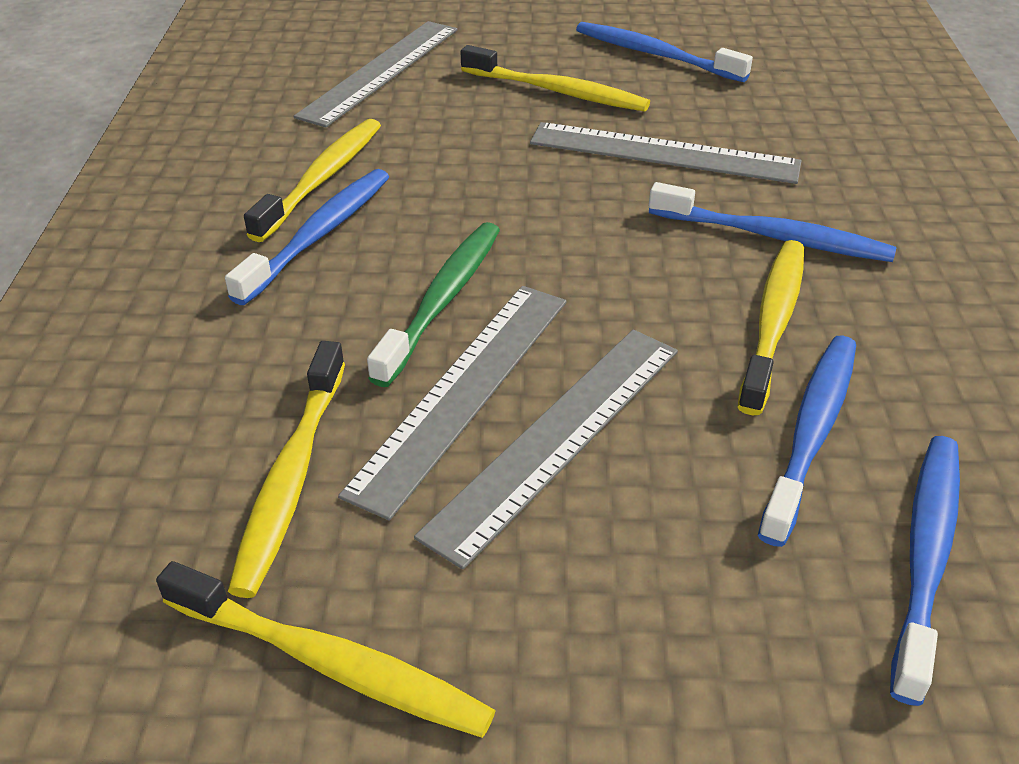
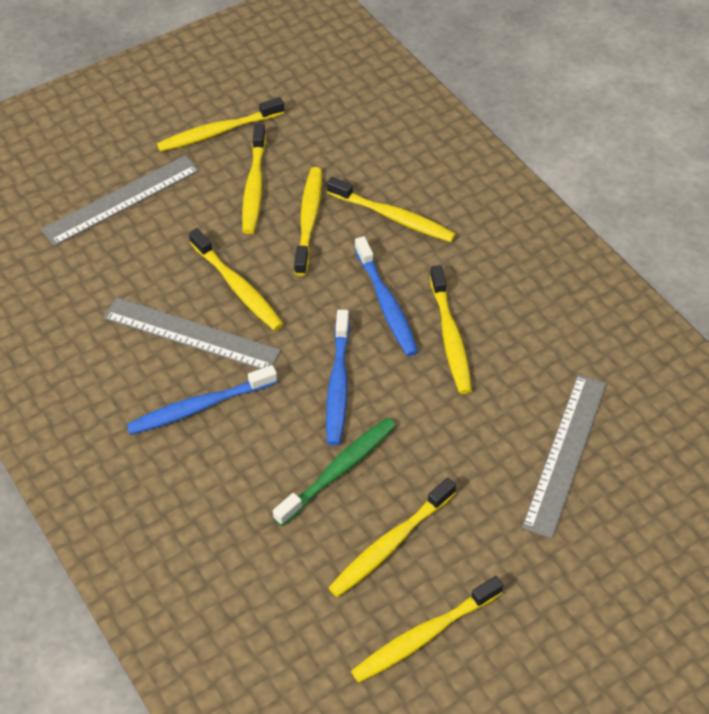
blue toothbrush: 5 -> 3
grey ruler: 4 -> 3
yellow toothbrush: 5 -> 8

